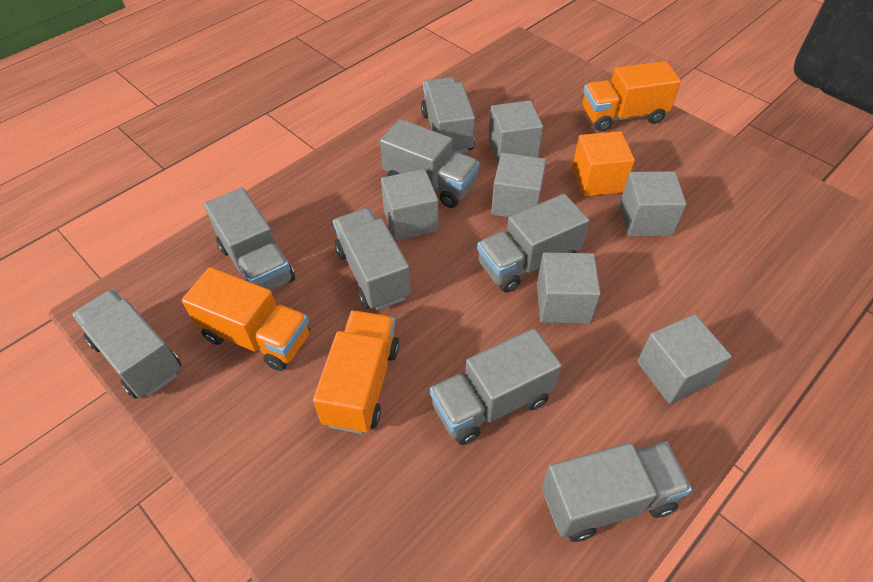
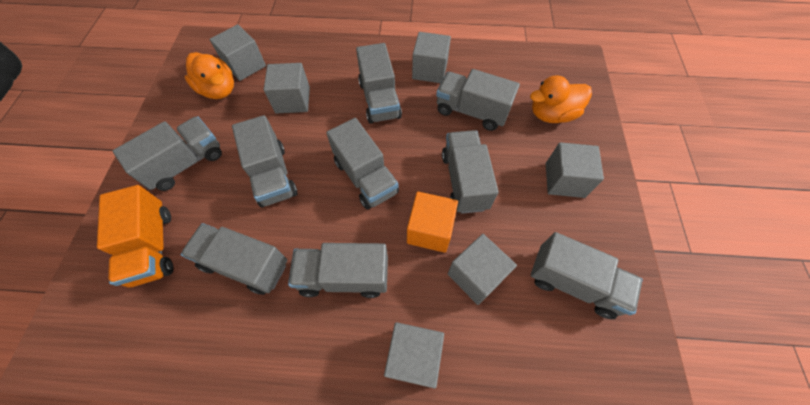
grey truck: 8 -> 9
orange duck: 0 -> 2
orange truck: 3 -> 1

